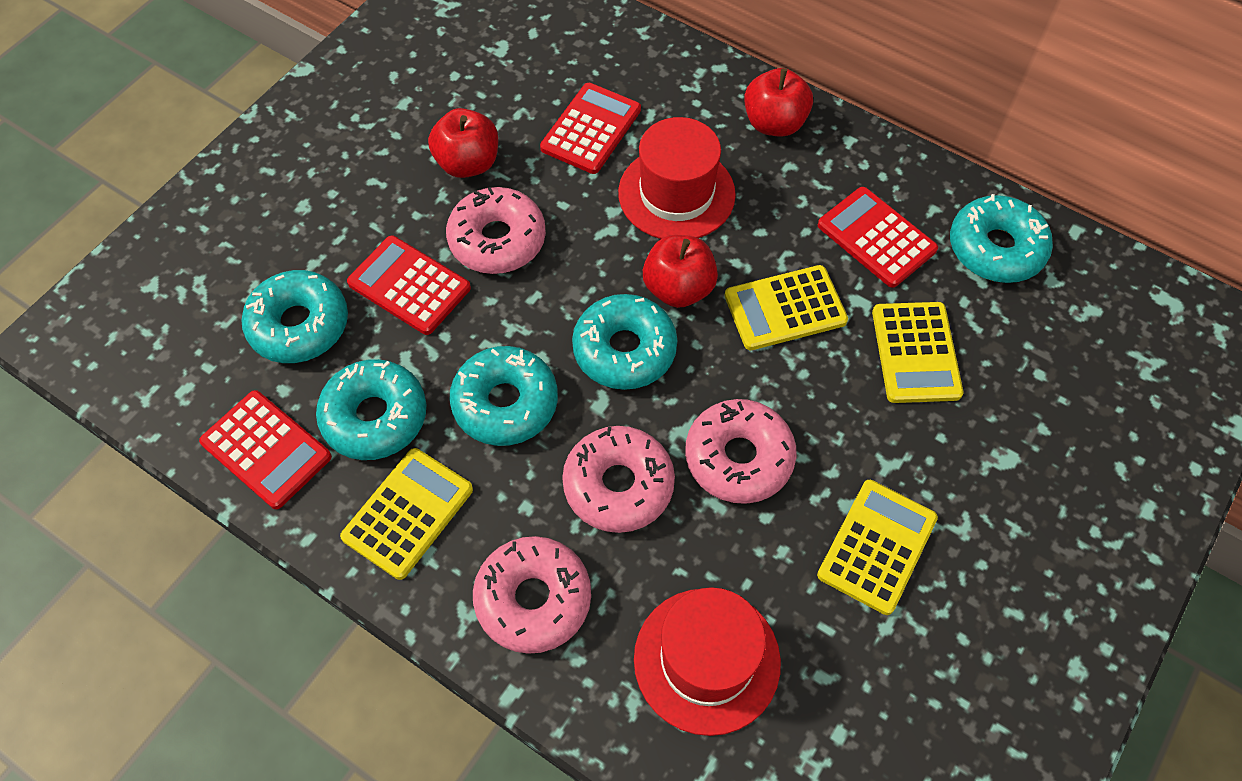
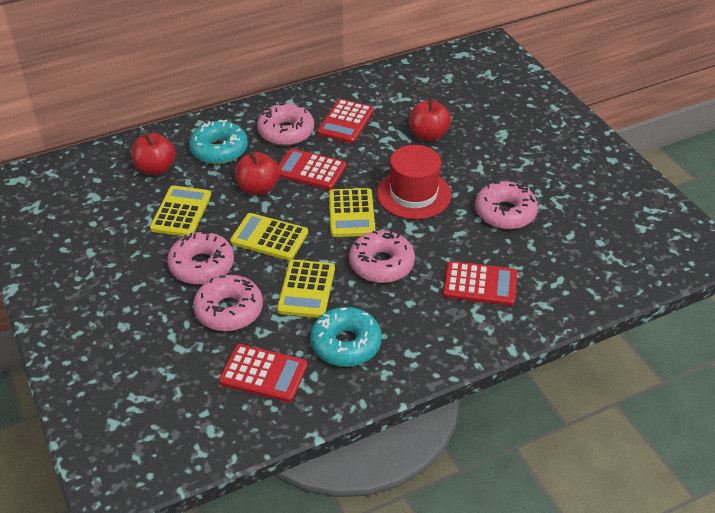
pink donut: 4 -> 5
red hat: 2 -> 1
turquoise donut: 5 -> 2

